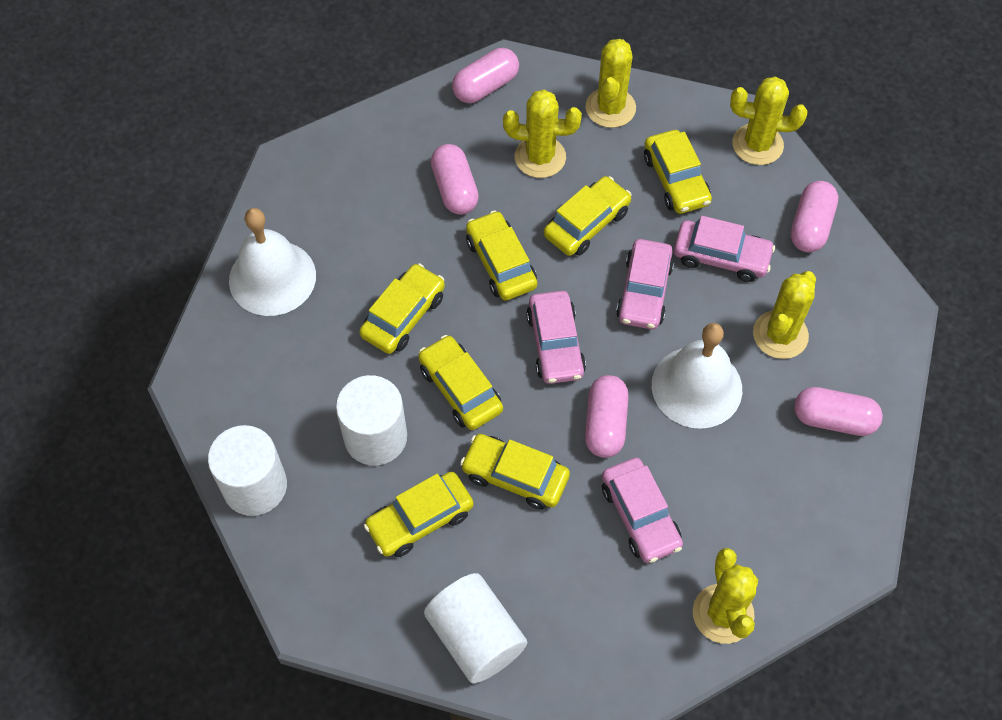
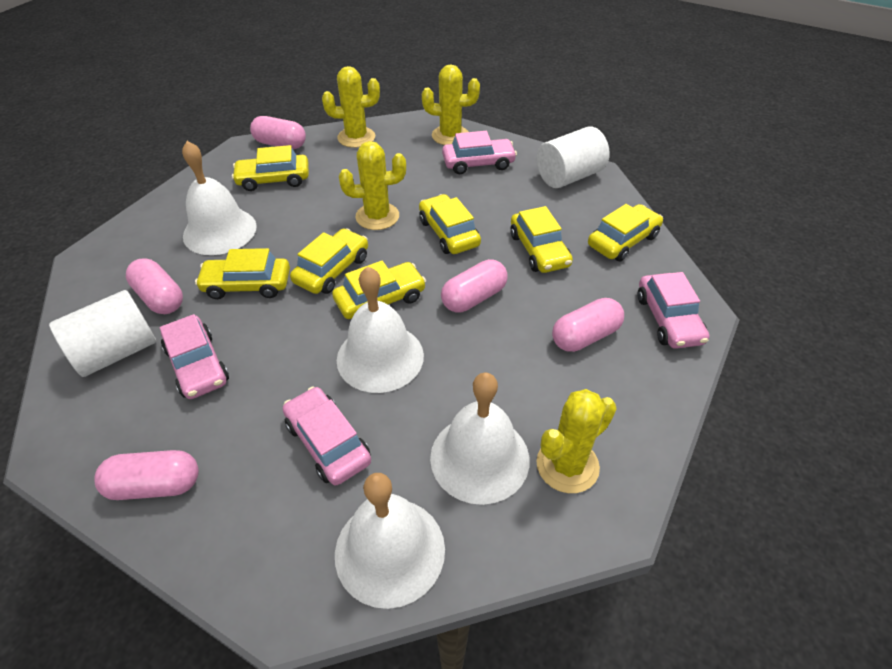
white bell: 2 -> 4
white cylinder: 3 -> 2
yellow cactus: 5 -> 4

